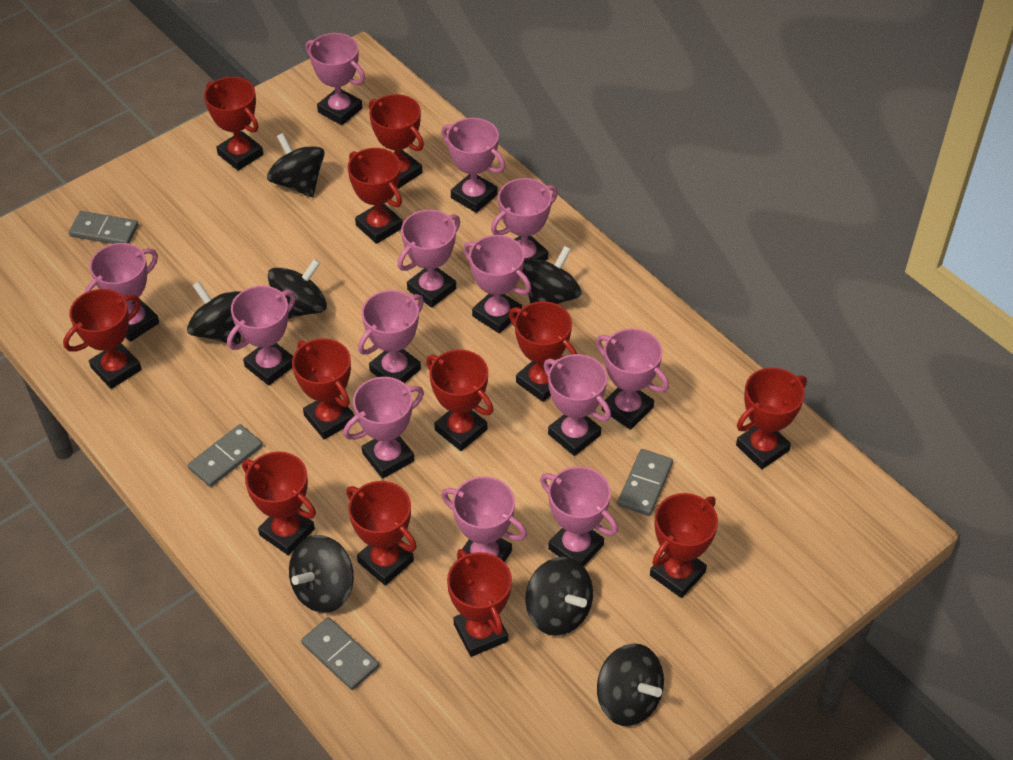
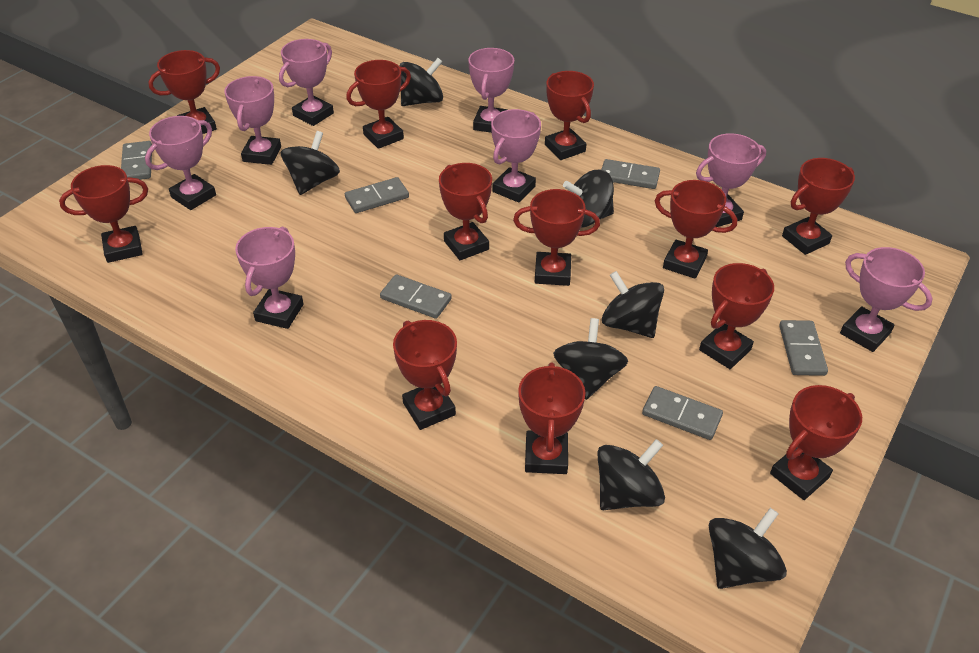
grey domino: 4 -> 6
pink trophy: 13 -> 8

